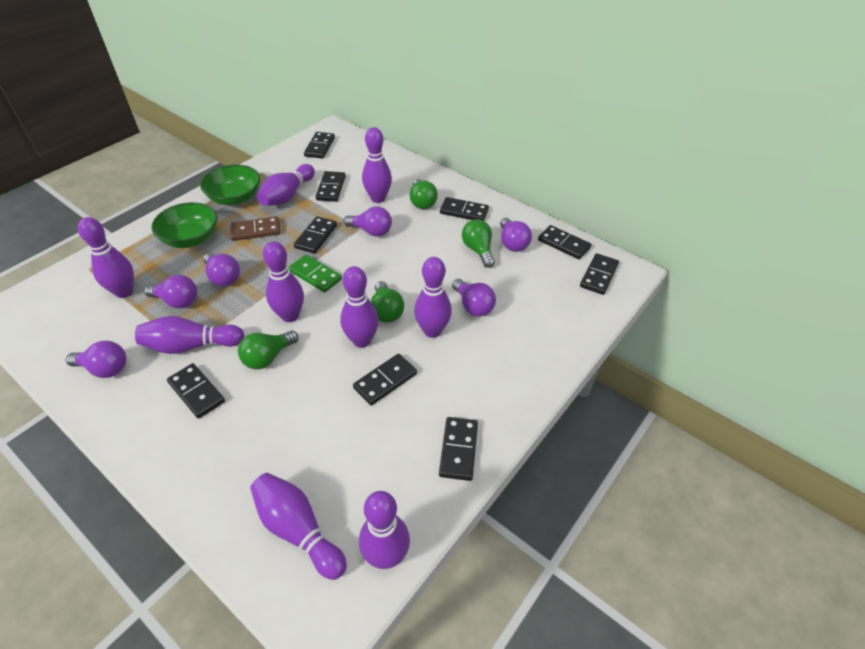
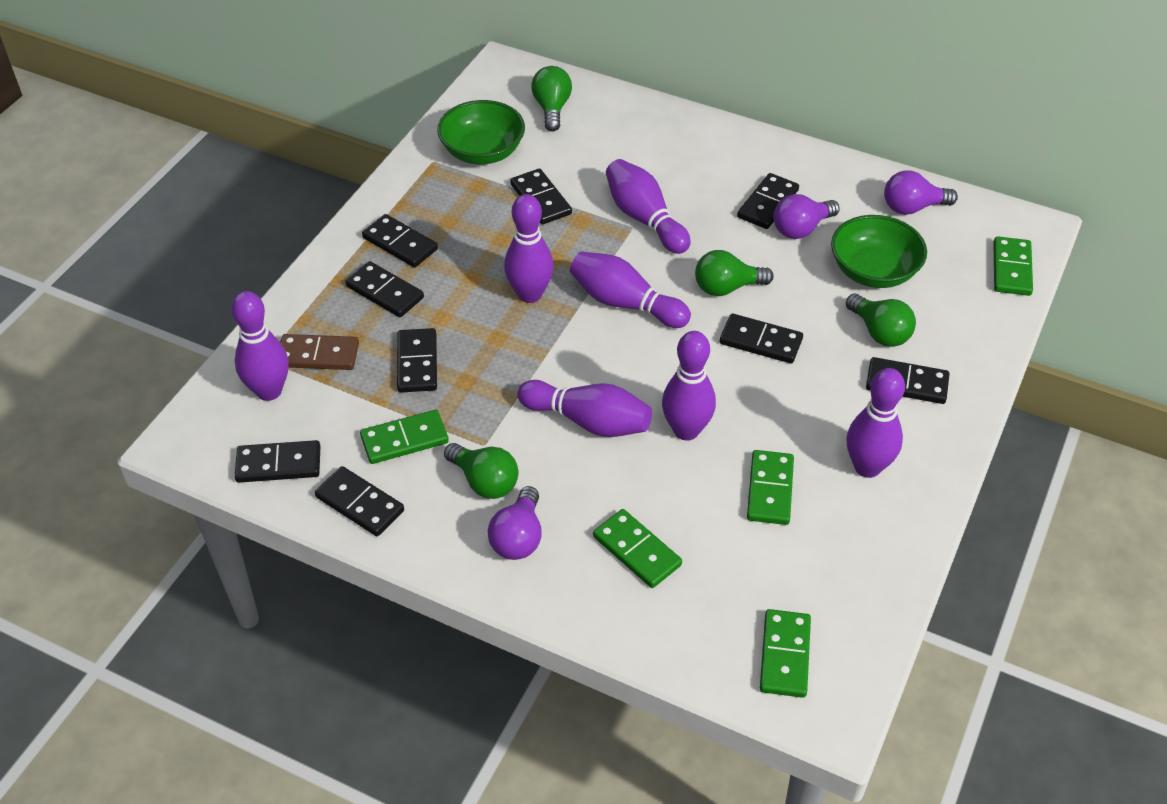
green domino: 1 -> 5
purple bowling pin: 9 -> 7
purple light bulb: 6 -> 3

